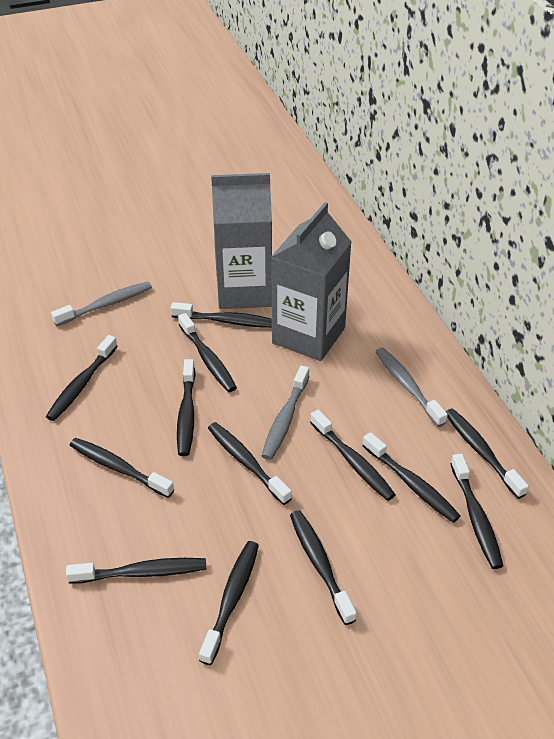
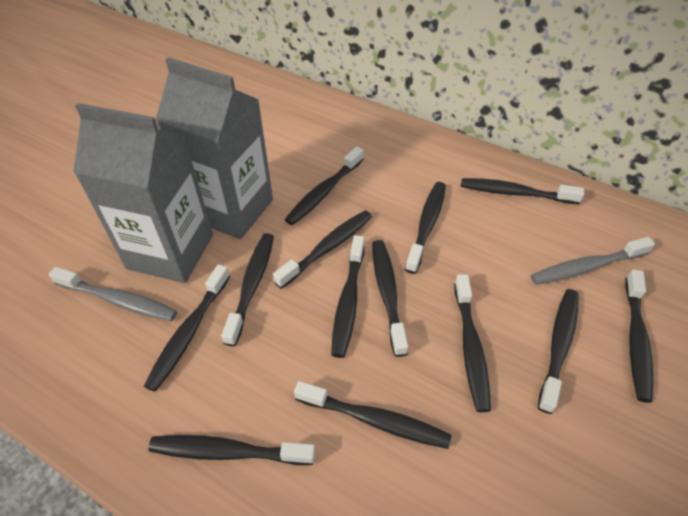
grey toothbrush: 3 -> 2

